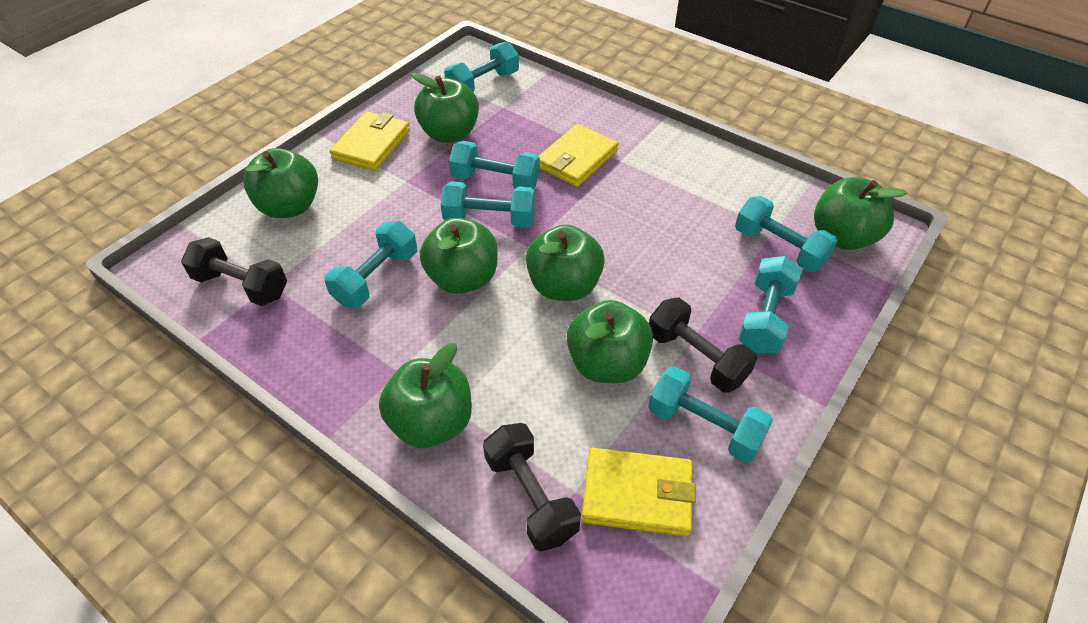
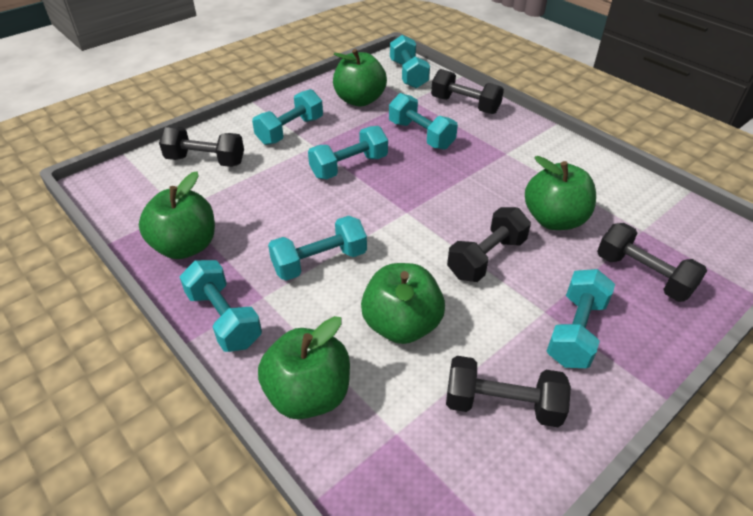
black dumbbell: 3 -> 5
green apple: 7 -> 5
yellow wallet: 3 -> 0

